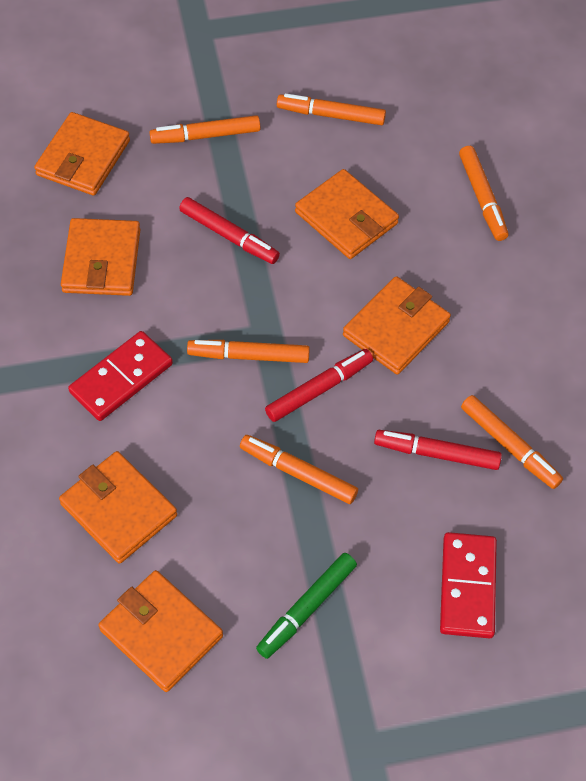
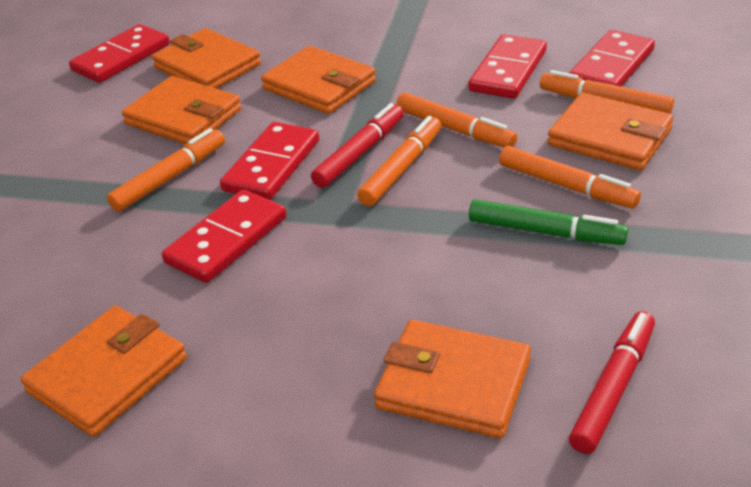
orange marker: 6 -> 5
red domino: 2 -> 5
red marker: 3 -> 2

